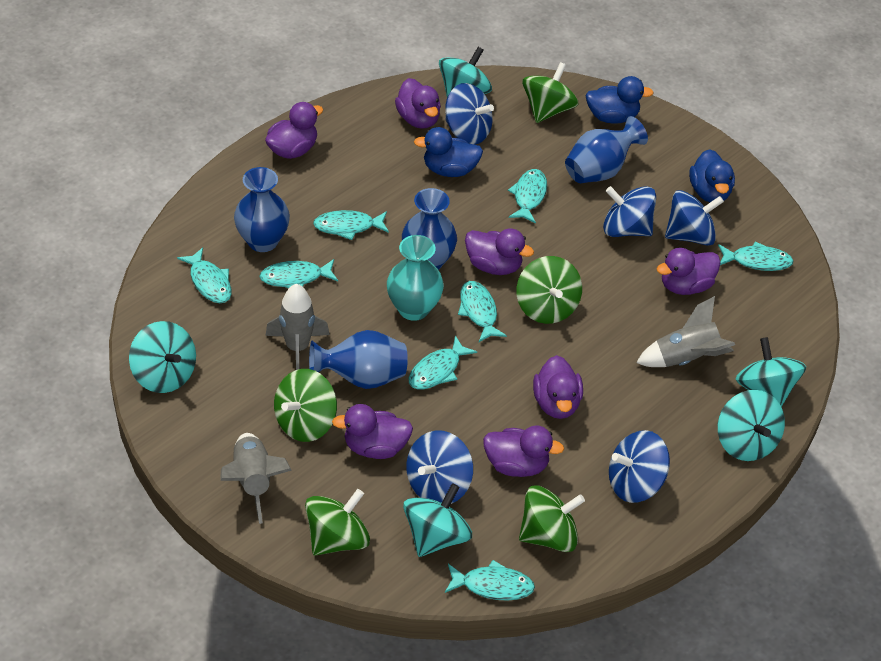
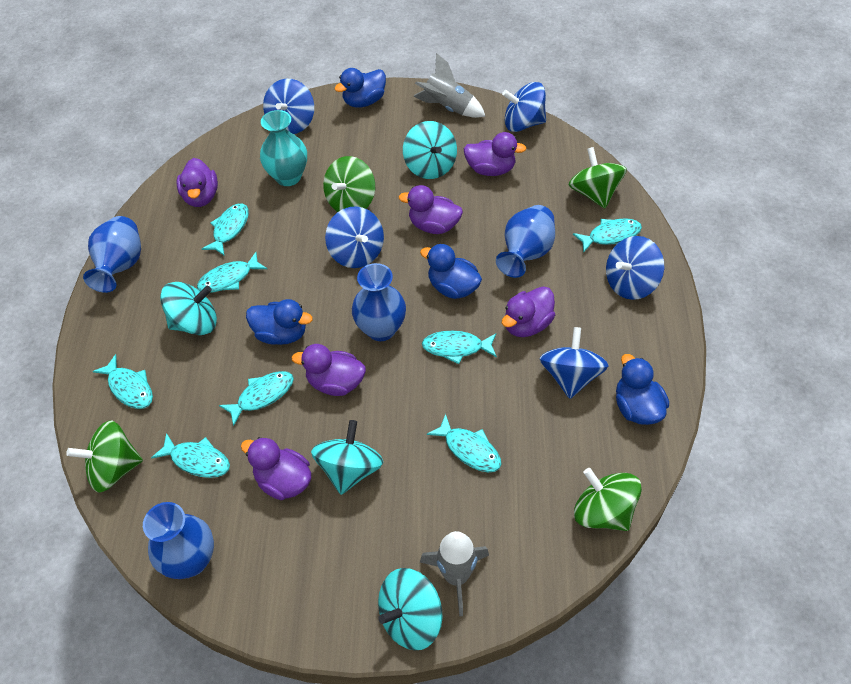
blue duck: 3 -> 4
green spinning top: 5 -> 4
grey rocket: 3 -> 2
purple duck: 7 -> 6
turquoise spinning top: 5 -> 4

